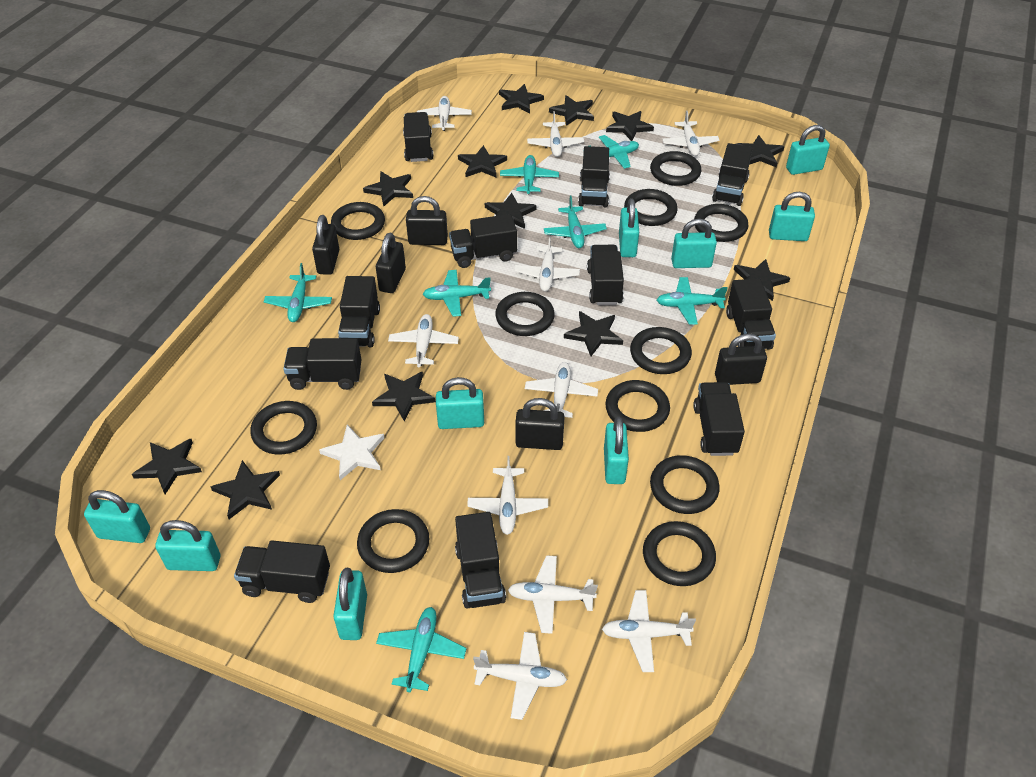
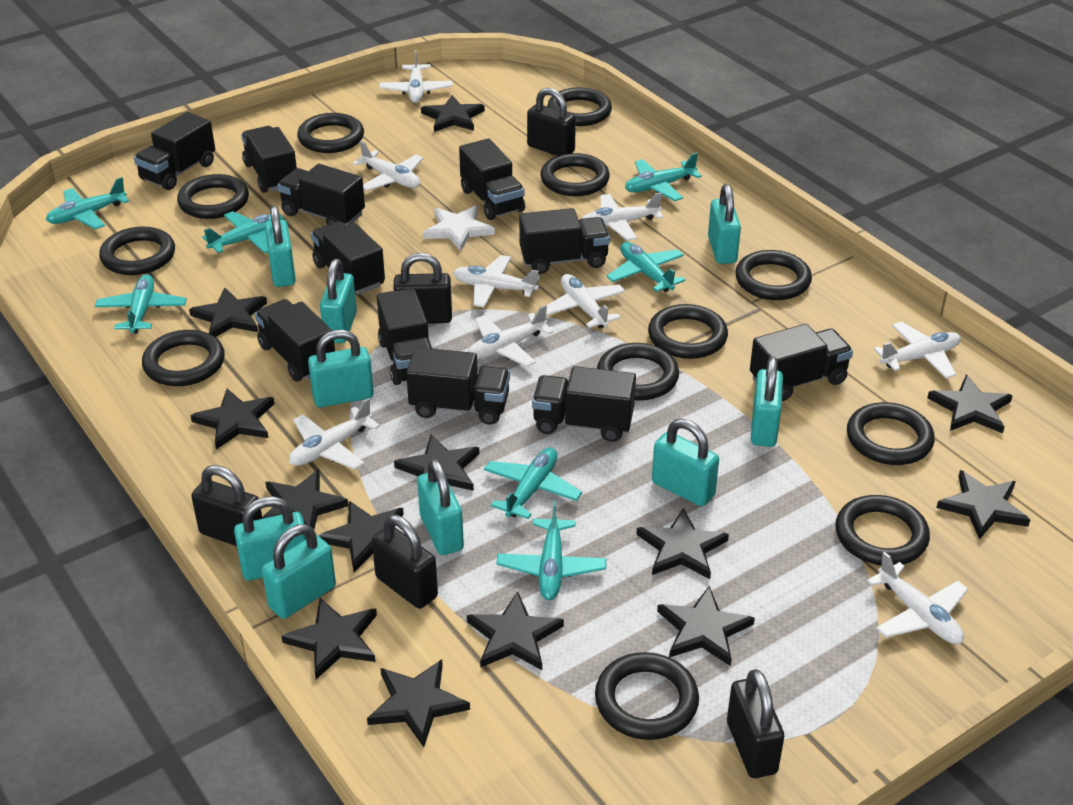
black ring: 11 -> 12
black star: 12 -> 13
white plane: 10 -> 9

